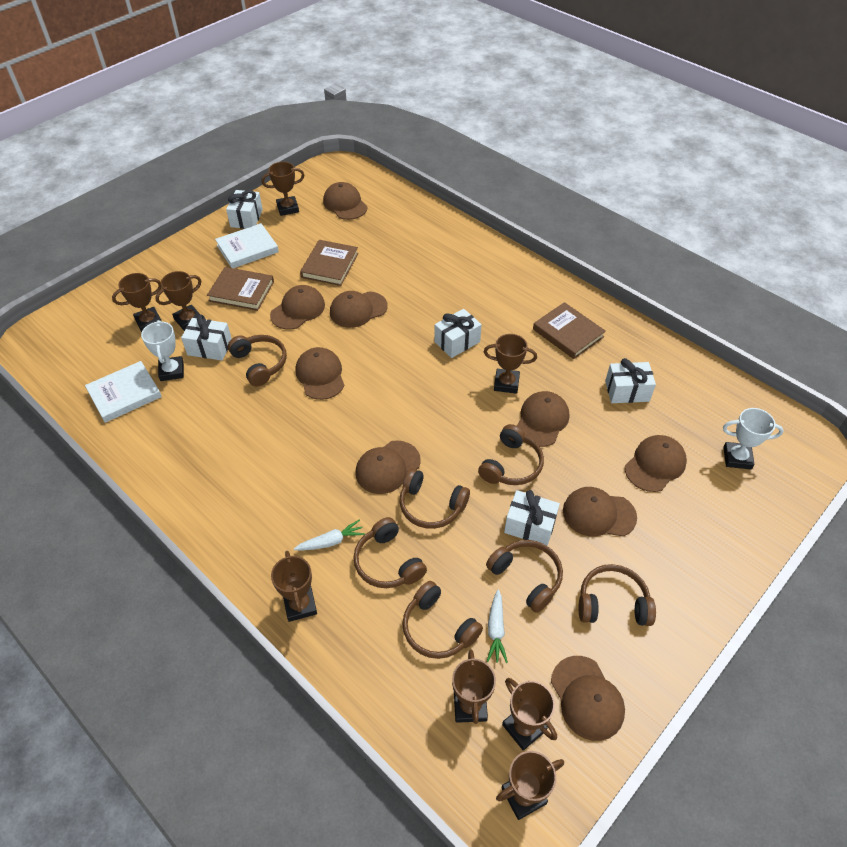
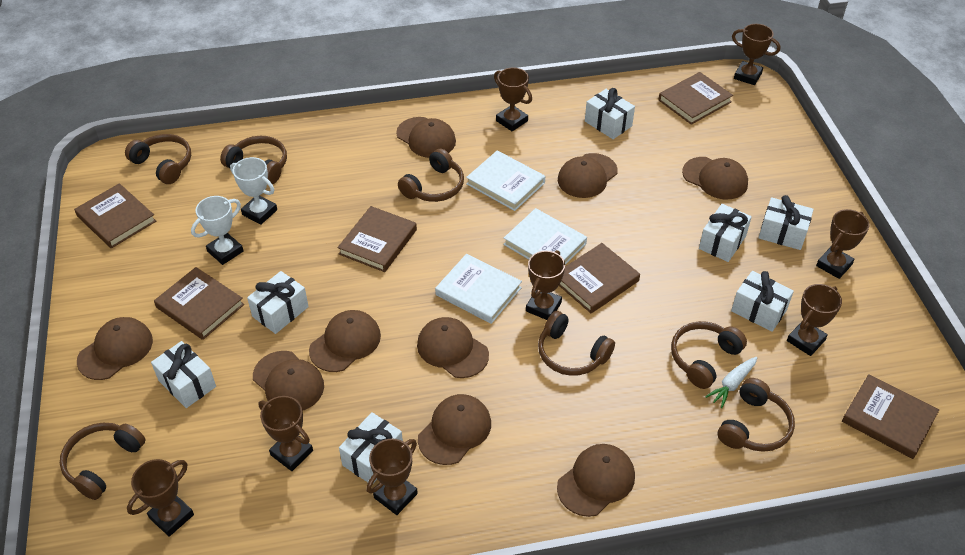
brown book: 3 -> 6
white book: 2 -> 3
white carrot: 2 -> 1
white gift: 5 -> 7

